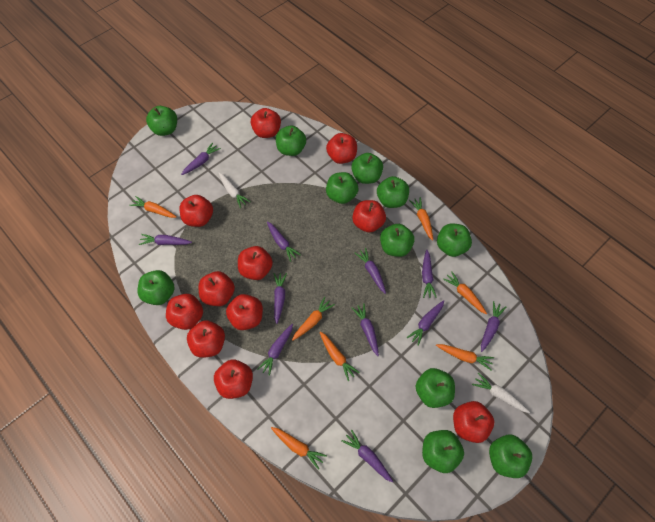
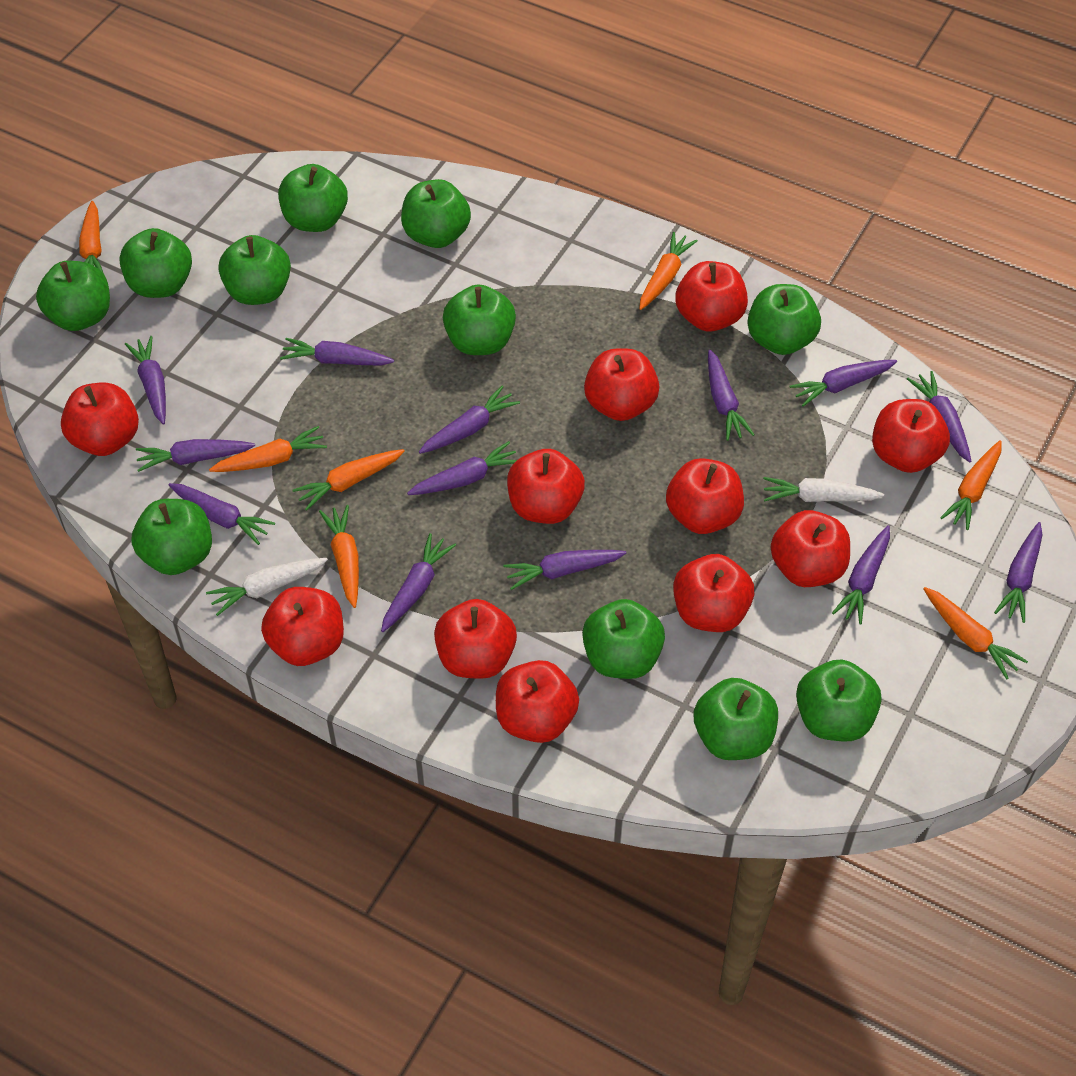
purple carrot: 11 -> 13

